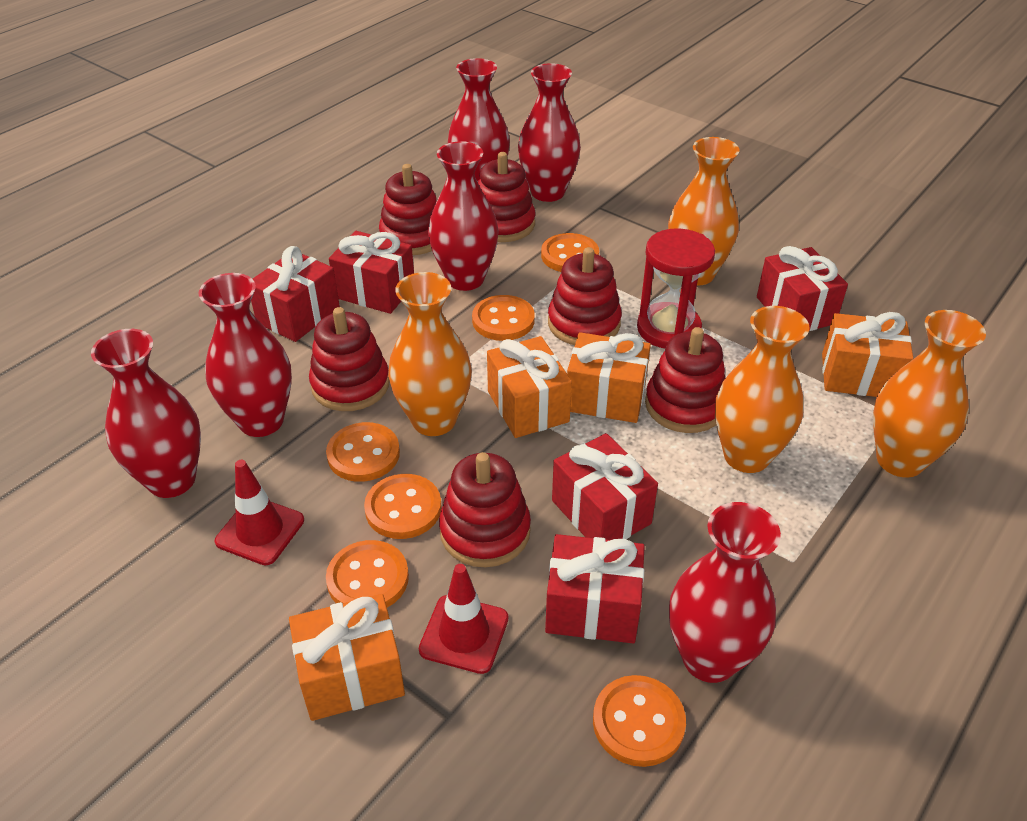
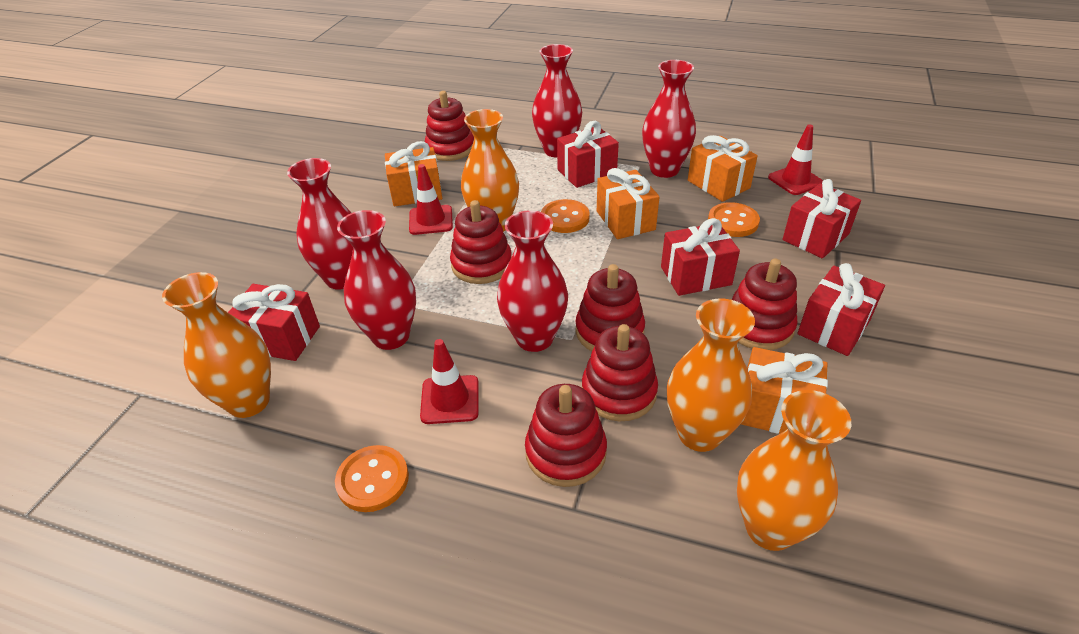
orange button: 6 -> 3
red hourglass: 1 -> 0
red traffic cone: 2 -> 3
red vase: 6 -> 5

